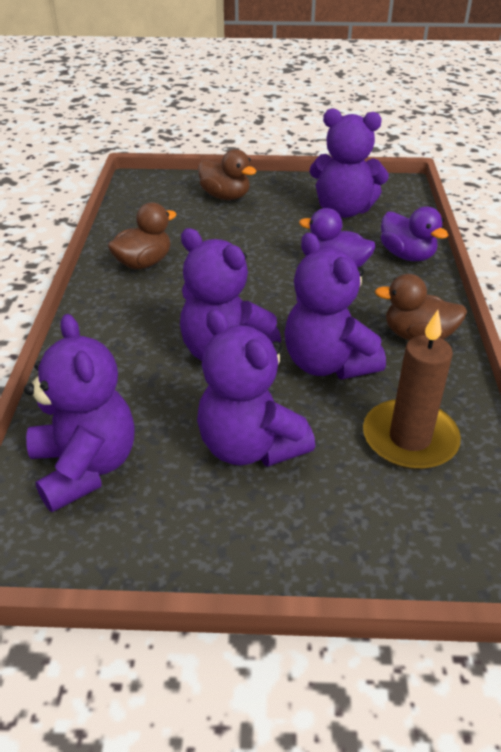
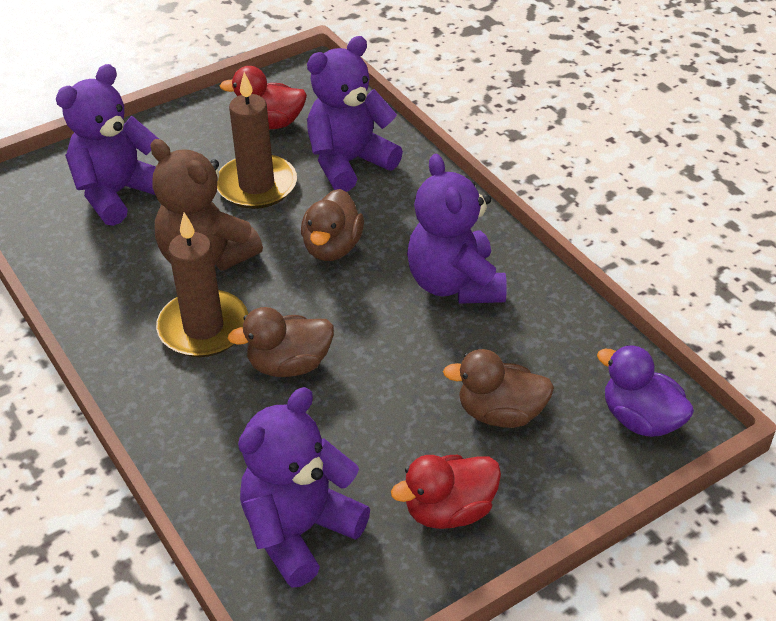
brown candle: 1 -> 2
brown teddy bear: 0 -> 1
purple duck: 2 -> 1
purple teddy bear: 5 -> 4
red duck: 0 -> 2

